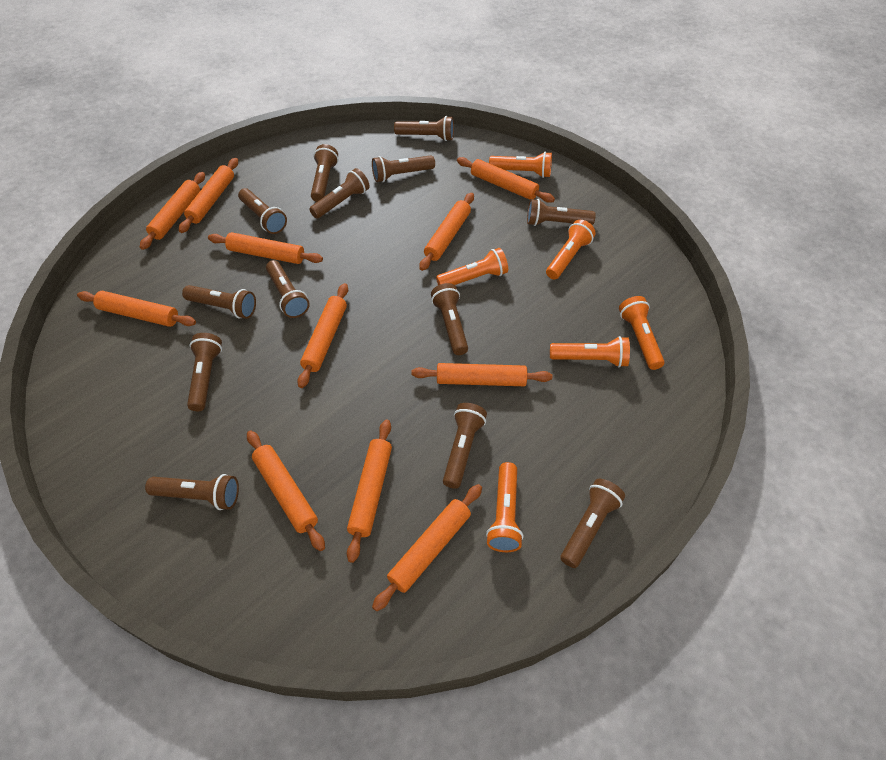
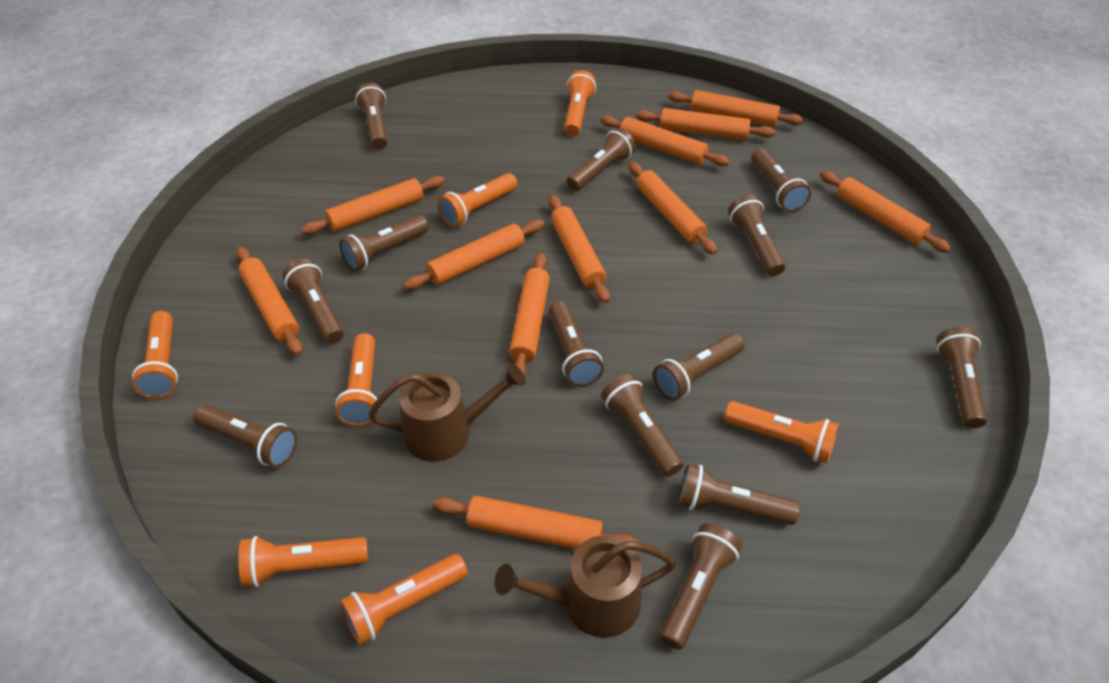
brown watering can: 0 -> 2
orange flashlight: 6 -> 7

